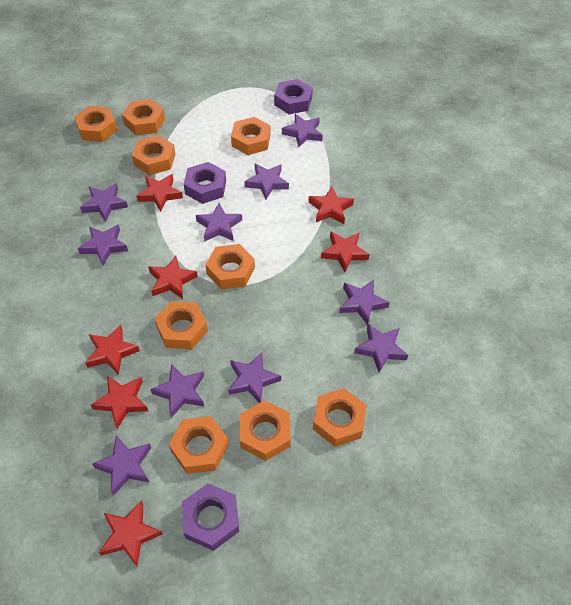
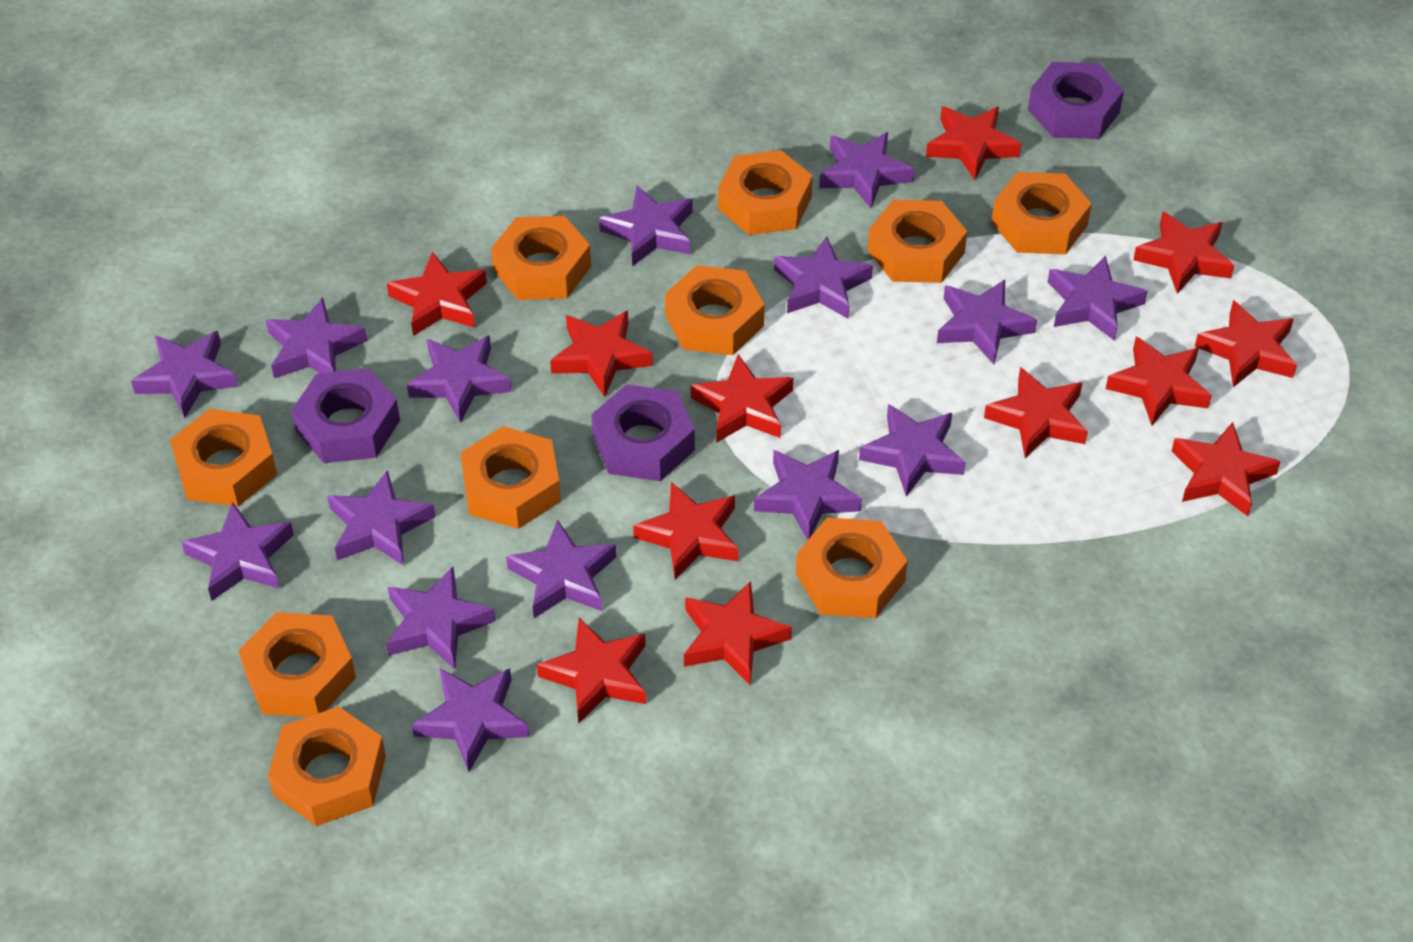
orange nut: 9 -> 10
purple star: 10 -> 15
red star: 7 -> 12

